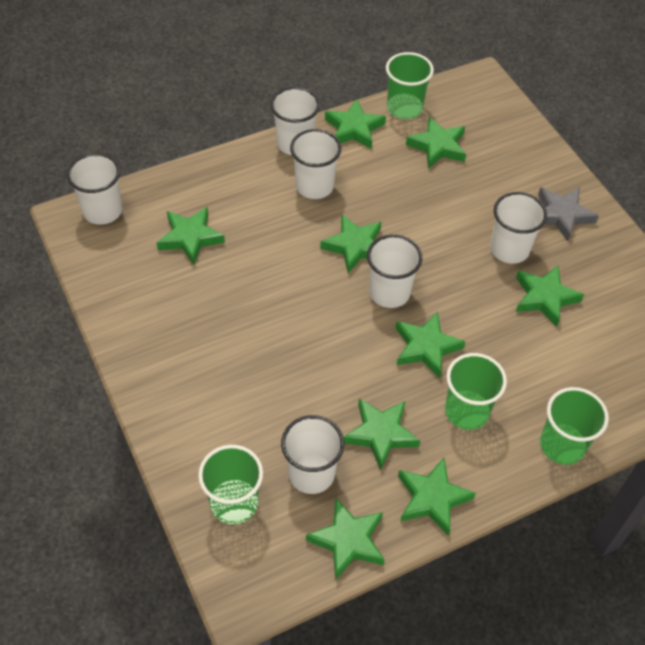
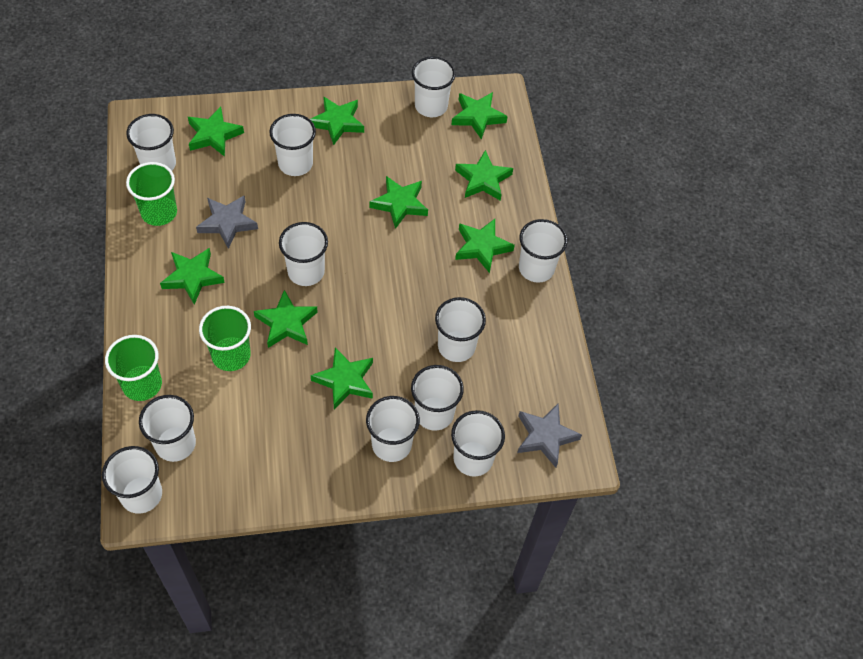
green cup: 4 -> 3
grey star: 1 -> 2
white cup: 6 -> 11

